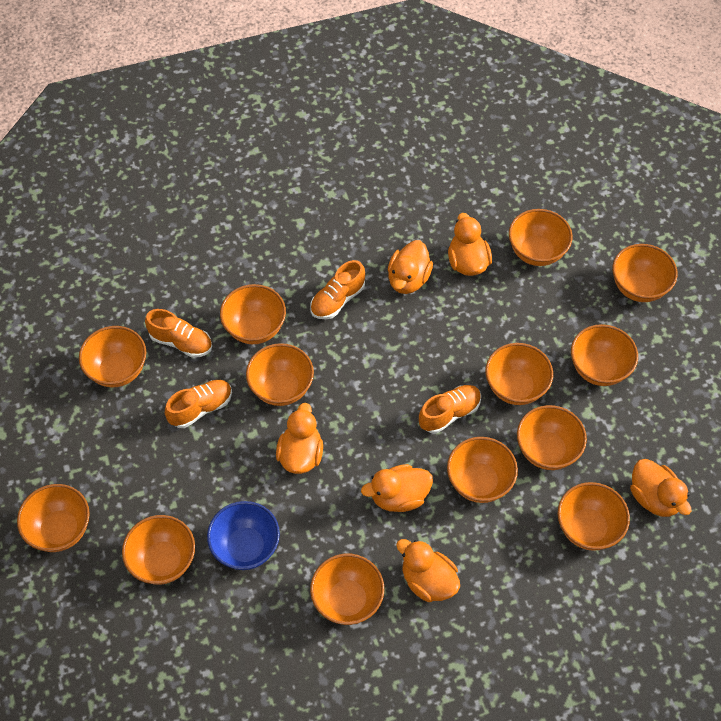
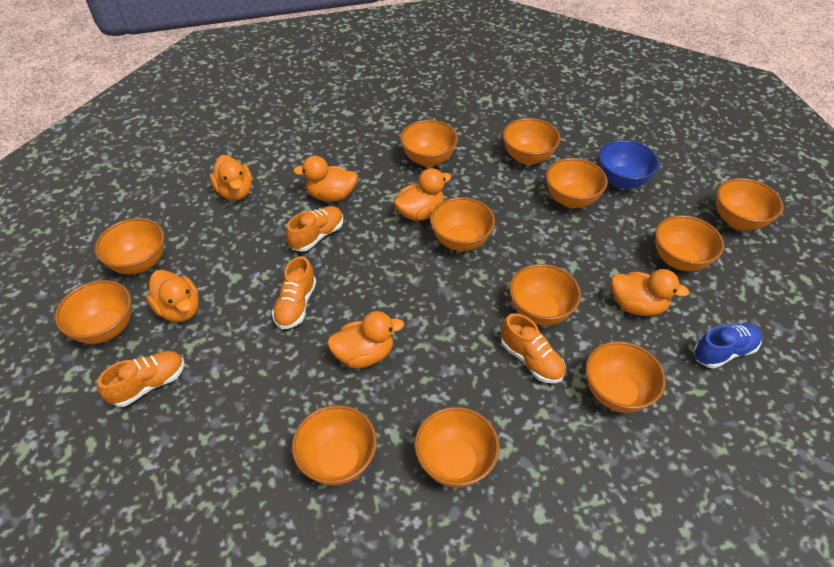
blue shoe: 0 -> 1
orange bowl: 13 -> 12

